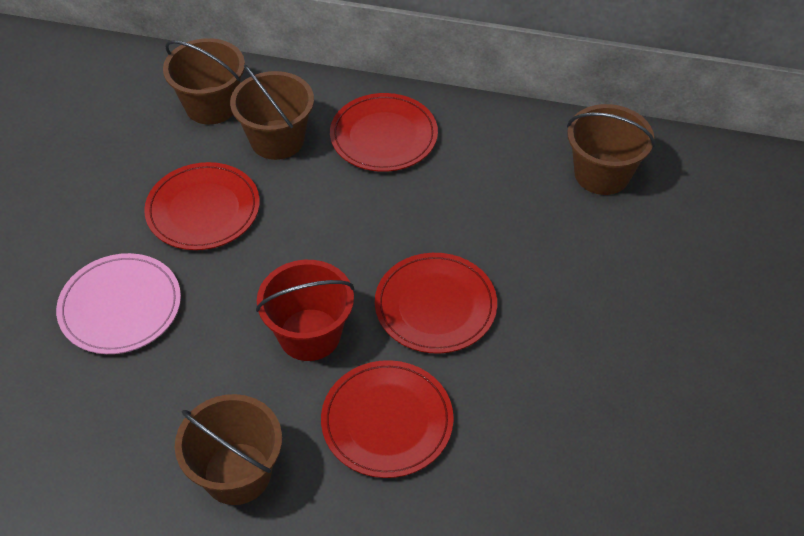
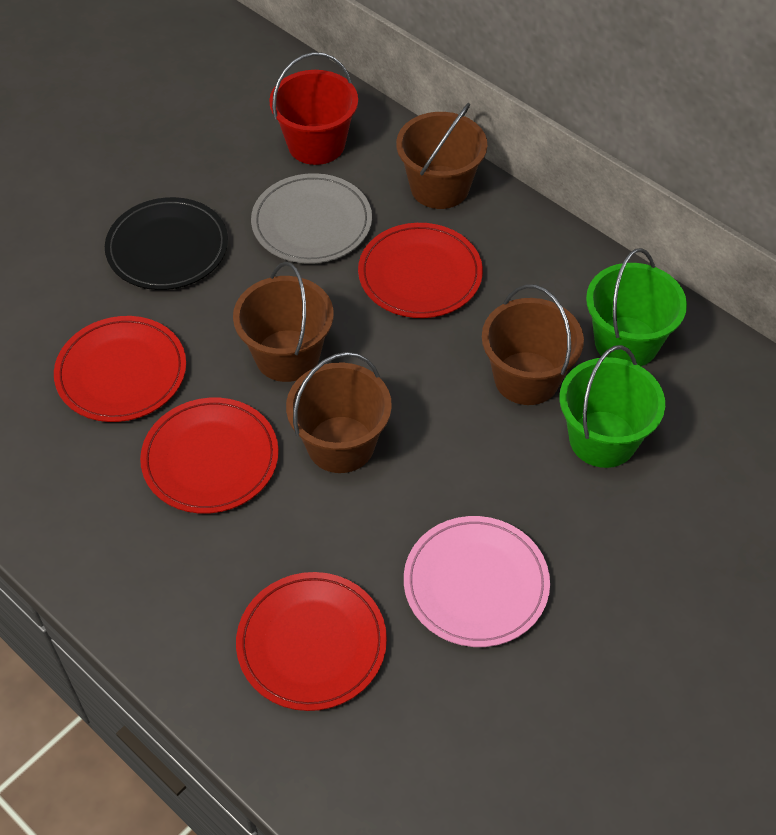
black plate: 0 -> 1
green bucket: 0 -> 2
grey plate: 0 -> 1

